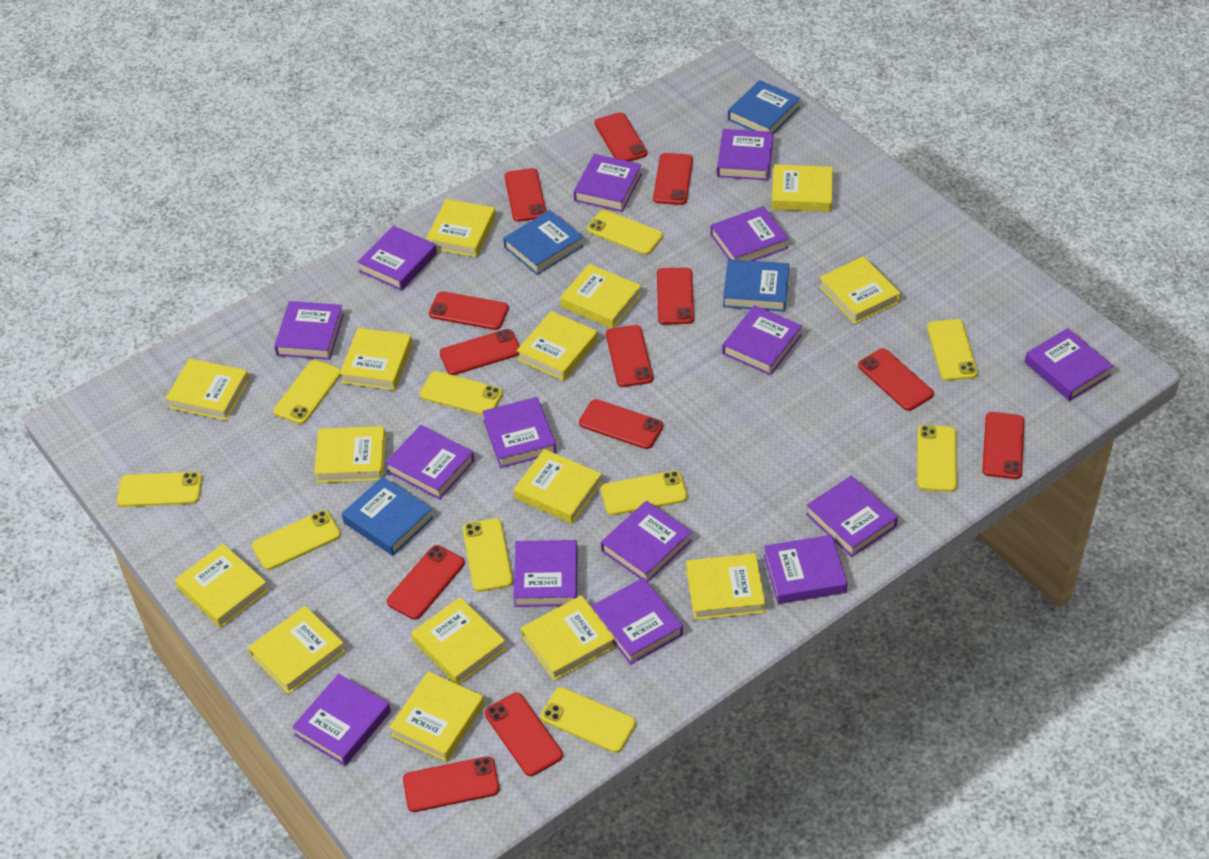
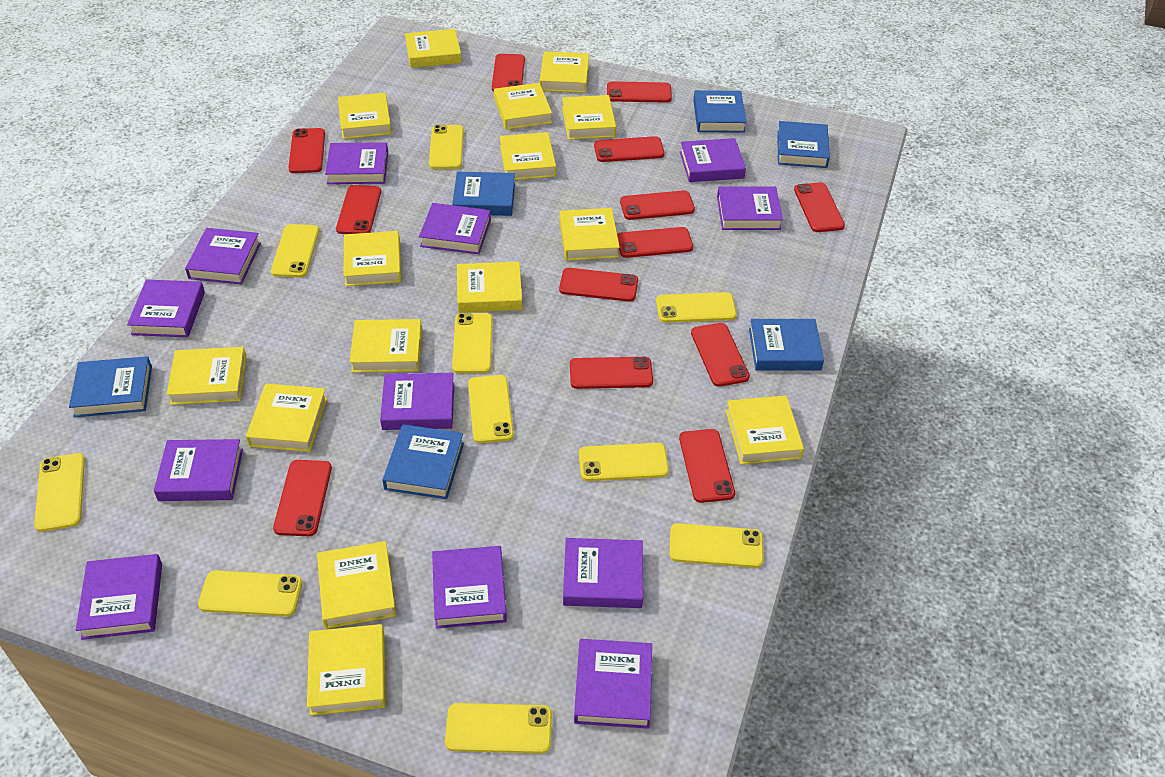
blue book: 4 -> 6
purple book: 15 -> 12

